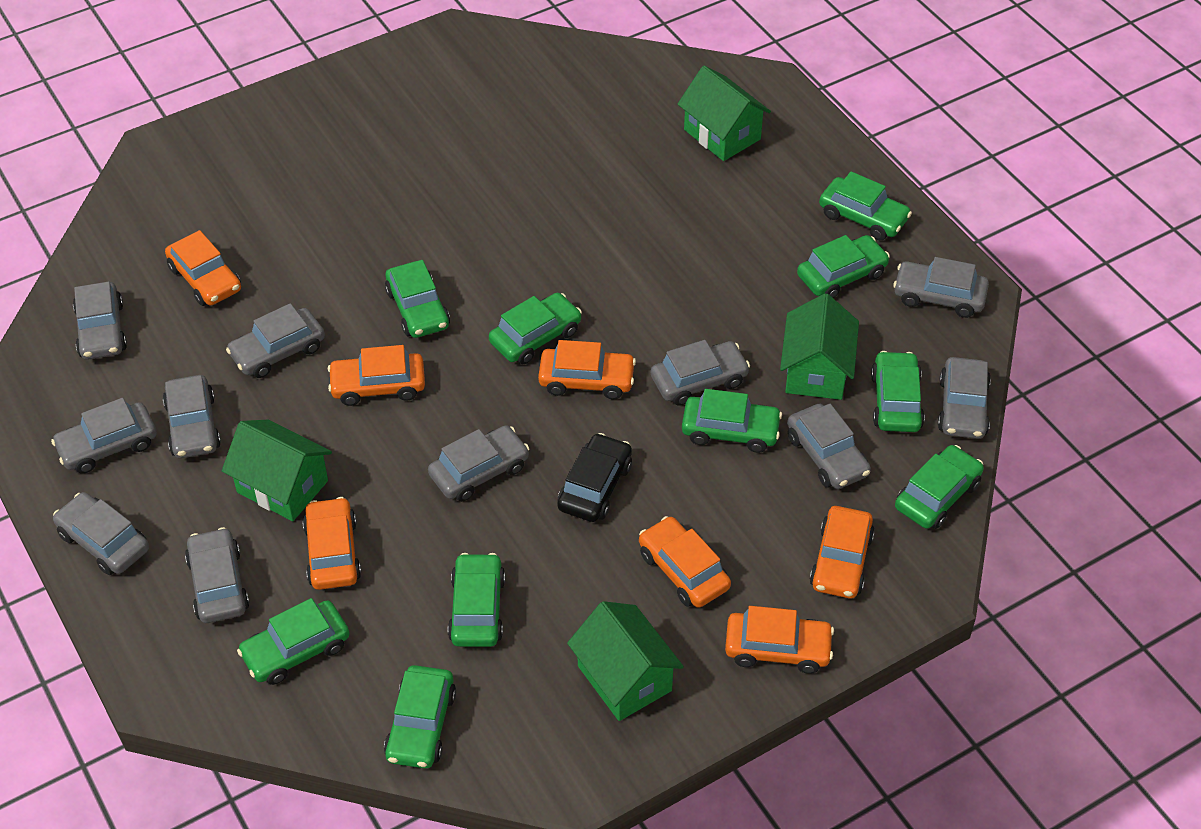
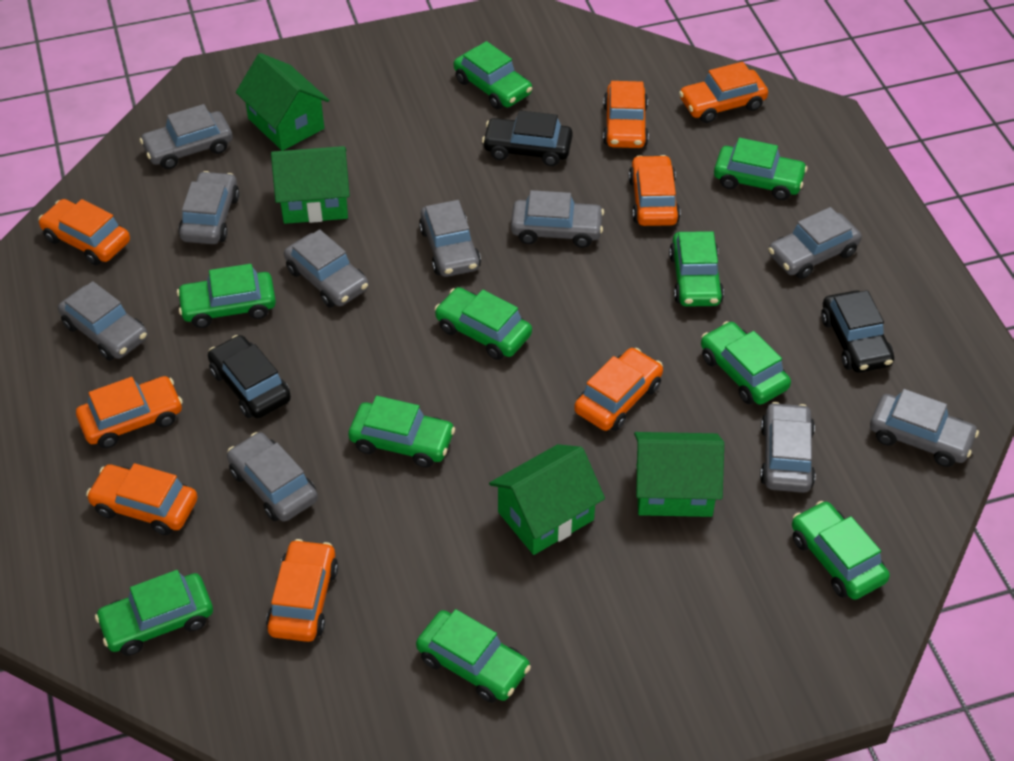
black car: 1 -> 3
grey car: 11 -> 10
orange car: 7 -> 8

